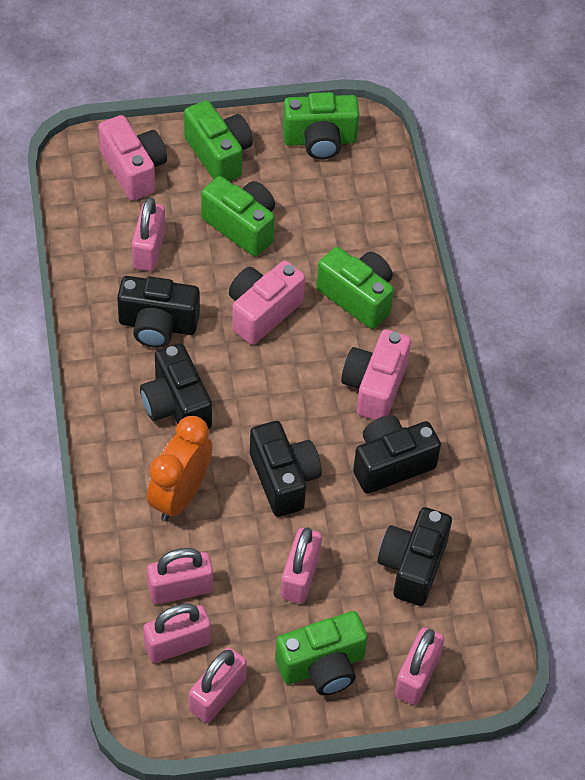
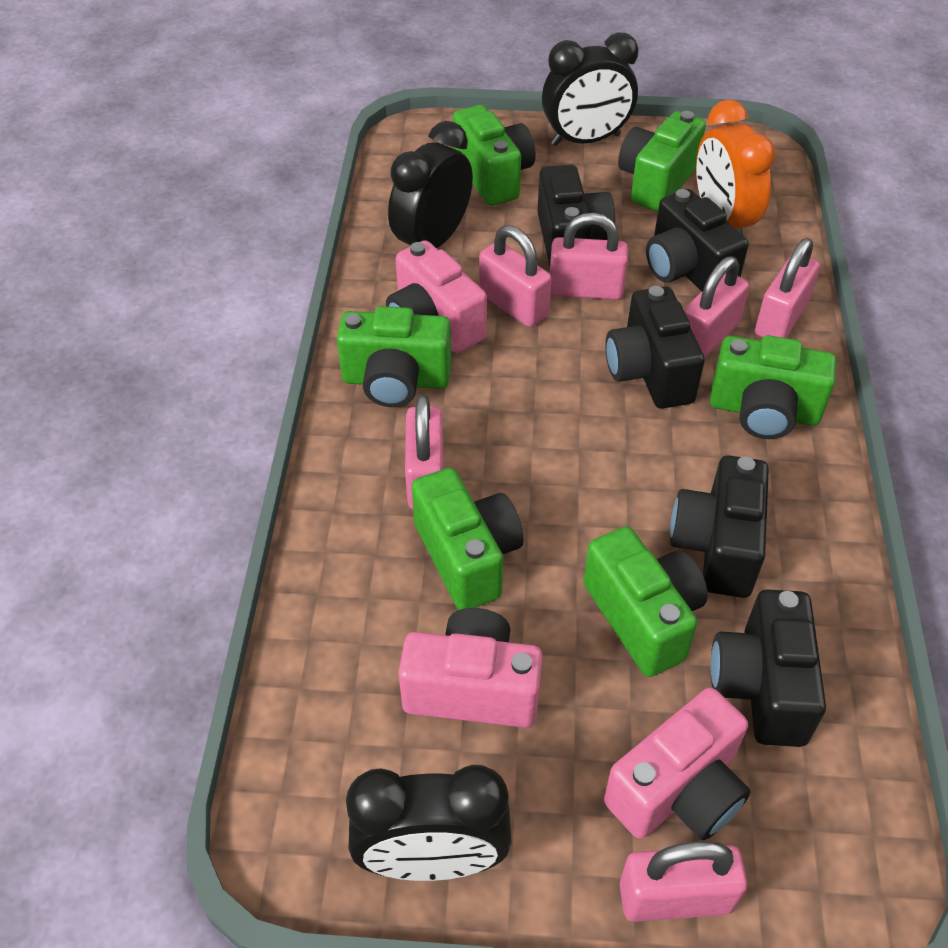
black clock: 0 -> 3
green camera: 5 -> 6

